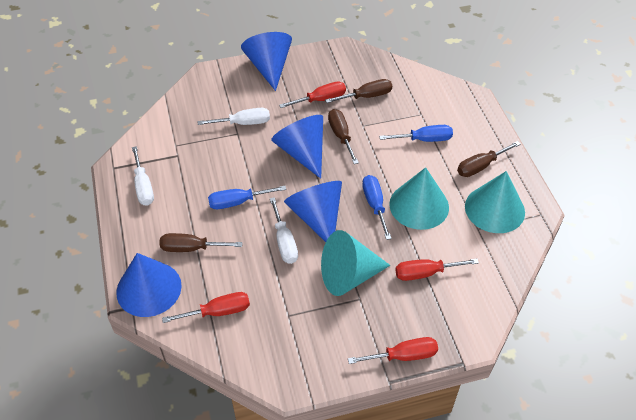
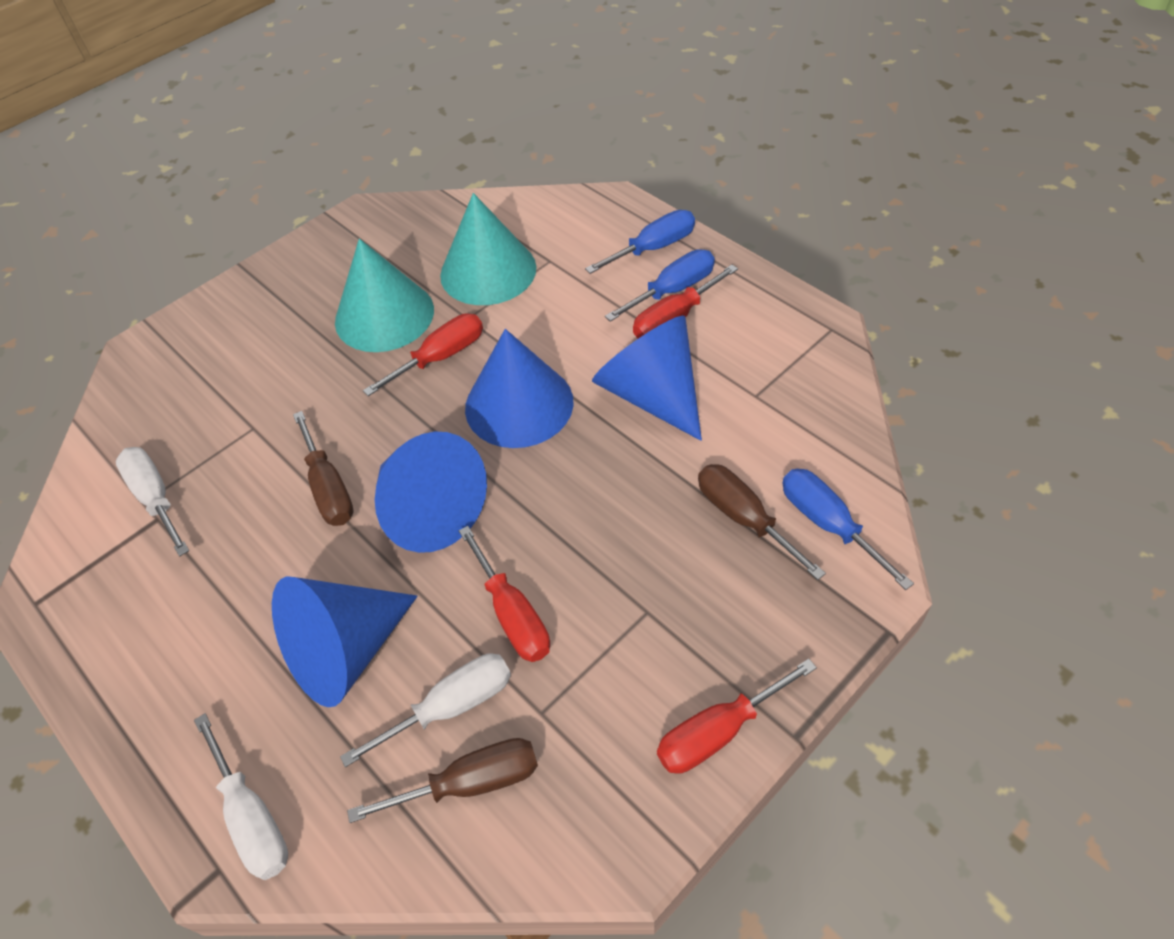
brown screwdriver: 4 -> 3
turquoise cone: 3 -> 2

